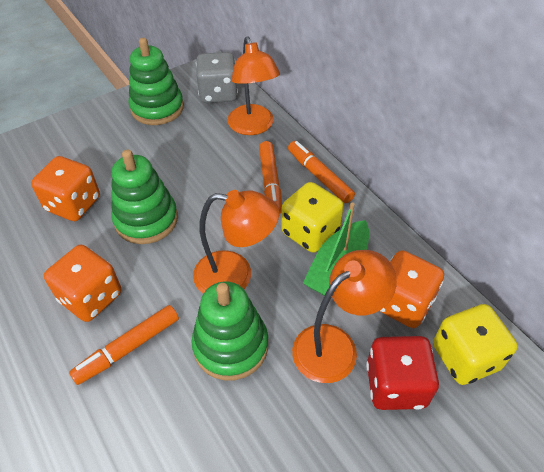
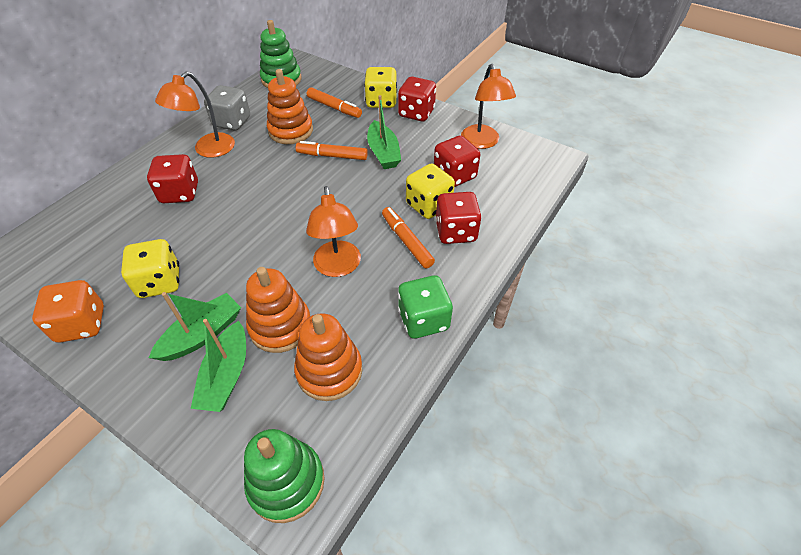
green boat: 1 -> 3
green dice: 0 -> 1
green stacking toy: 3 -> 2
orange dice: 3 -> 1
orange stacking toy: 0 -> 3
red dice: 1 -> 4
yellow dice: 2 -> 3

